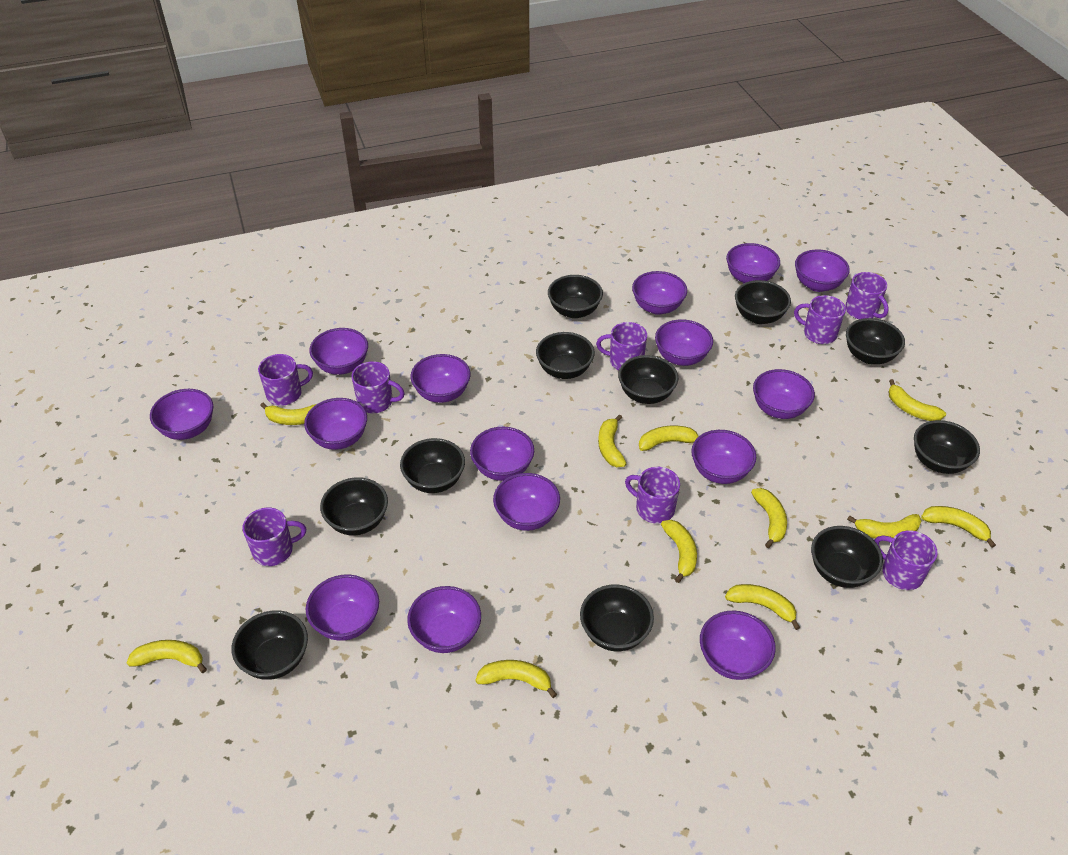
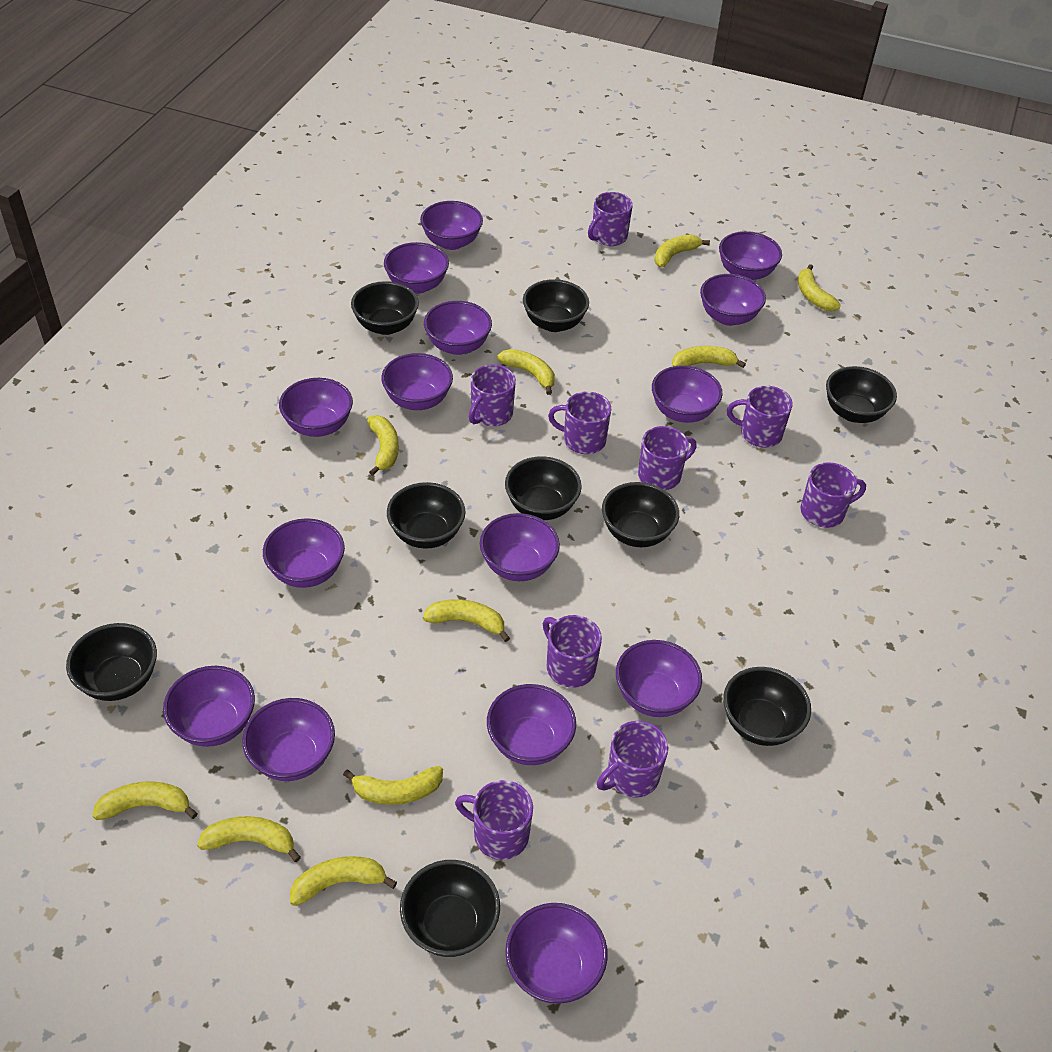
black bowl: 11 -> 9
purple mug: 8 -> 9
yellow banana: 11 -> 10

